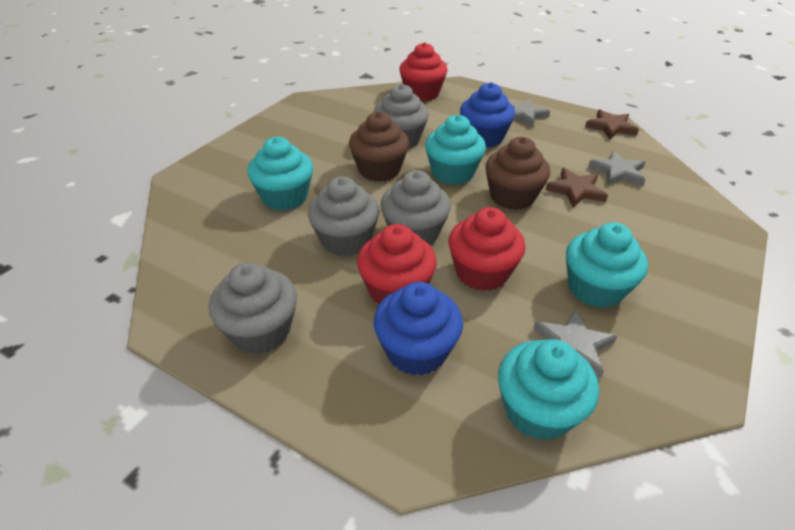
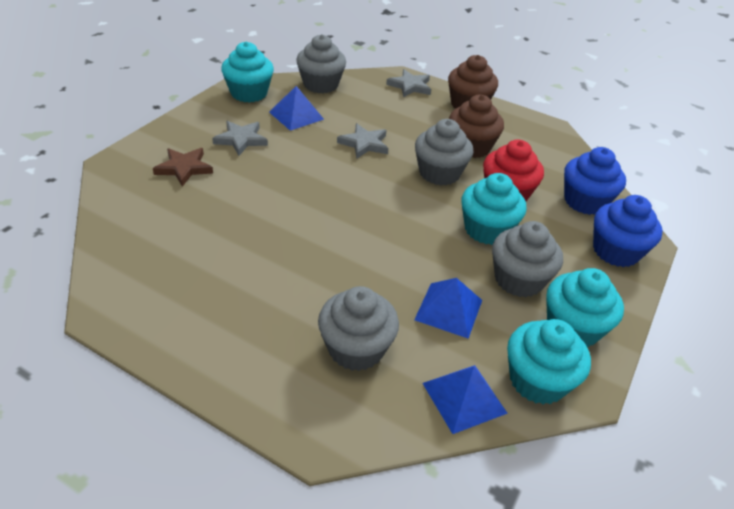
blue pyramid: 0 -> 3
brown star: 2 -> 1
red cupcake: 3 -> 1

